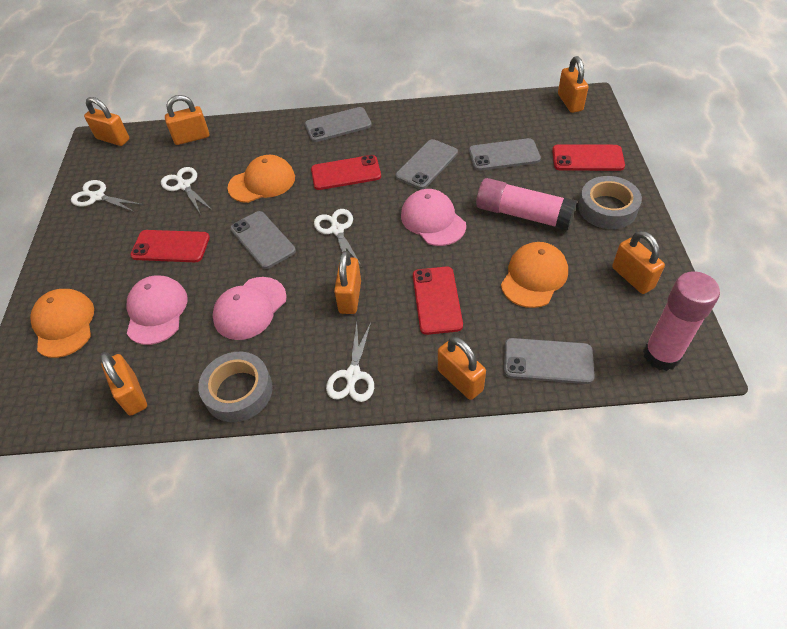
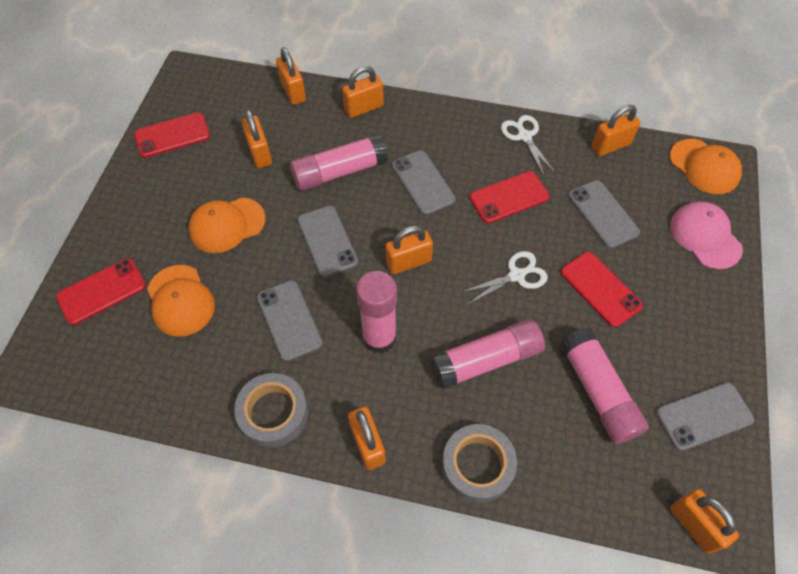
pink cap: 3 -> 1
pink glue stick: 2 -> 4
white scissors: 4 -> 2

